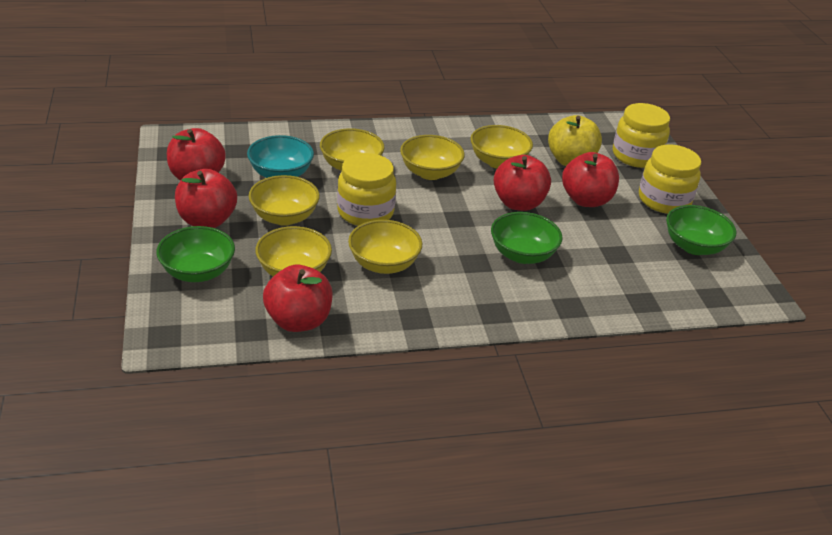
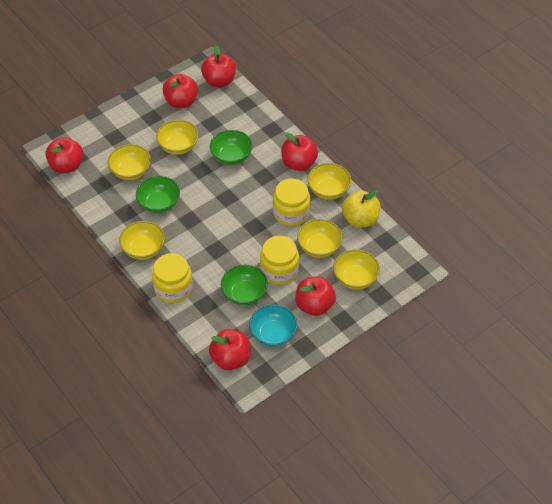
red apple: 5 -> 6

